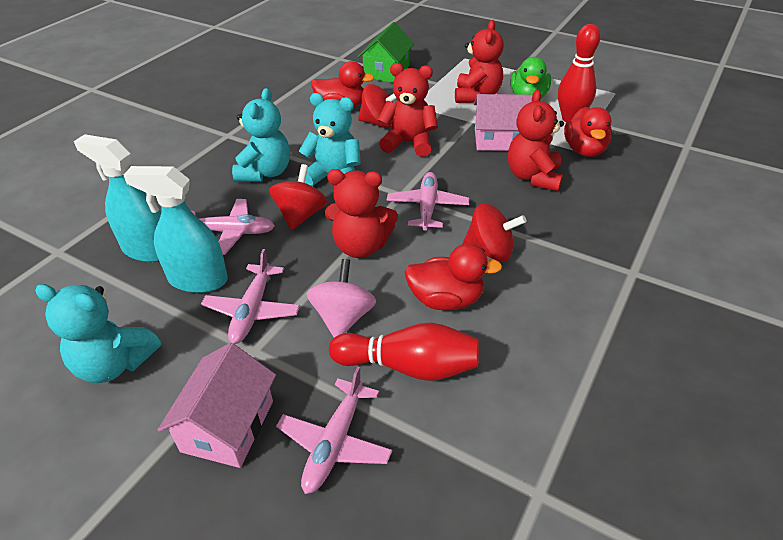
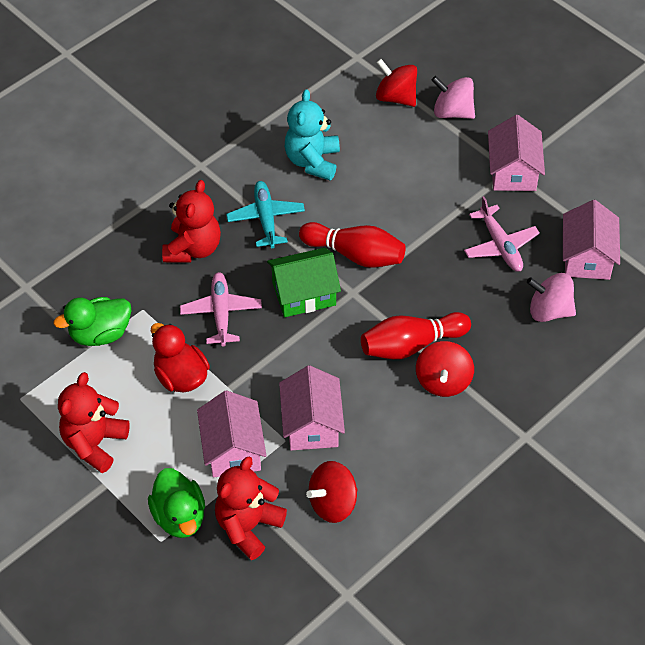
green duck: 1 -> 2
pink house: 2 -> 4
pink plane: 4 -> 2
pink spinning top: 1 -> 2
red duck: 3 -> 1
red teddy bear: 4 -> 3
turquoise plane: 0 -> 1
turquoise spray bottle: 2 -> 0
turquoise teddy bear: 3 -> 1

